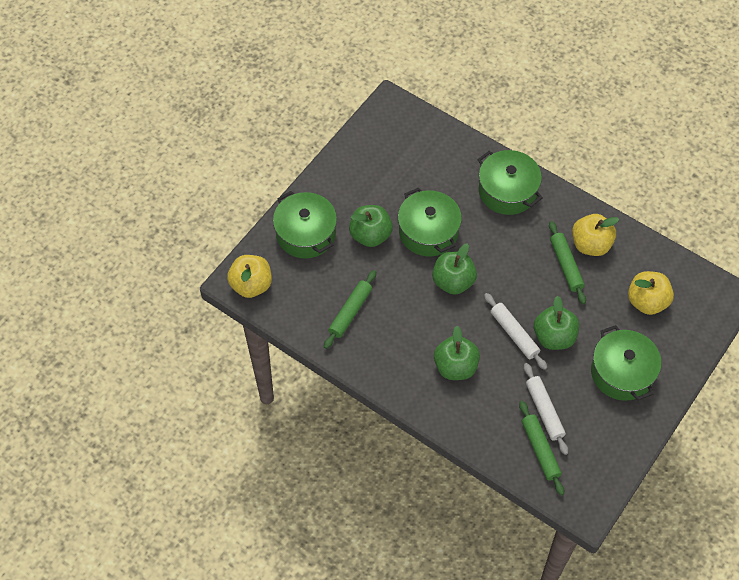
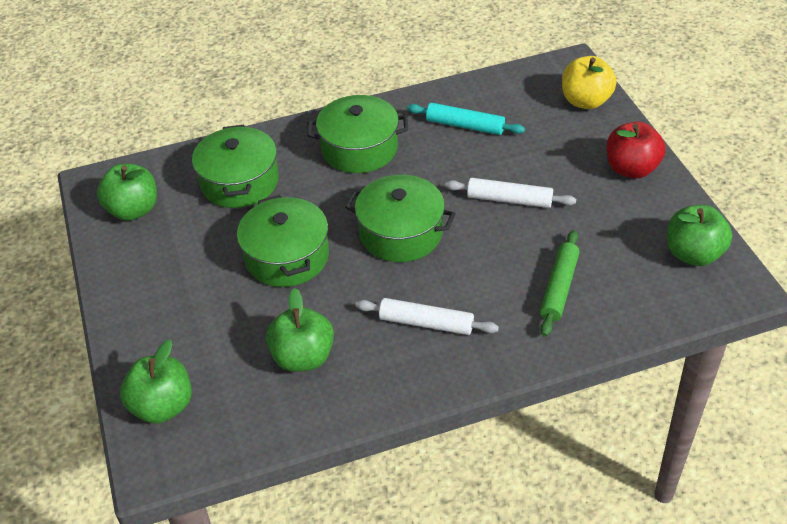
green rolling pin: 3 -> 1
red apple: 0 -> 1
turquoise rolling pin: 0 -> 1
yellow apple: 3 -> 1

